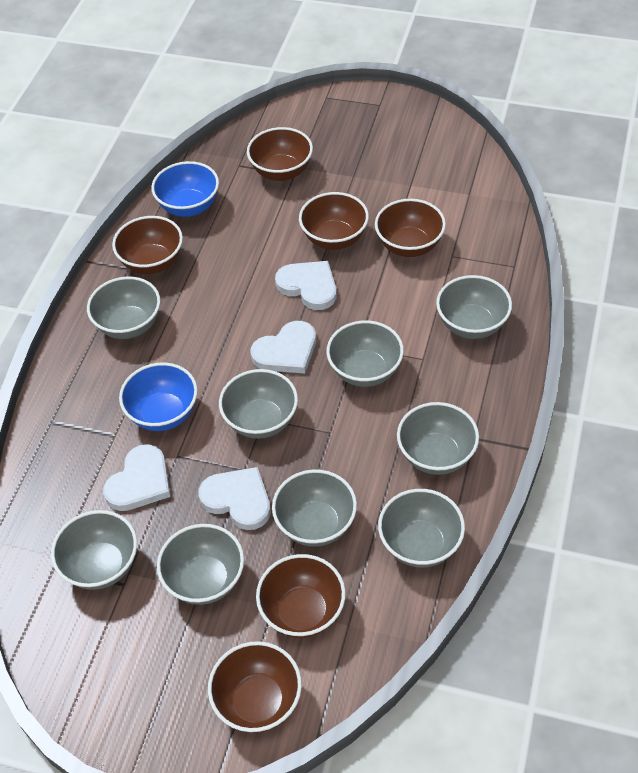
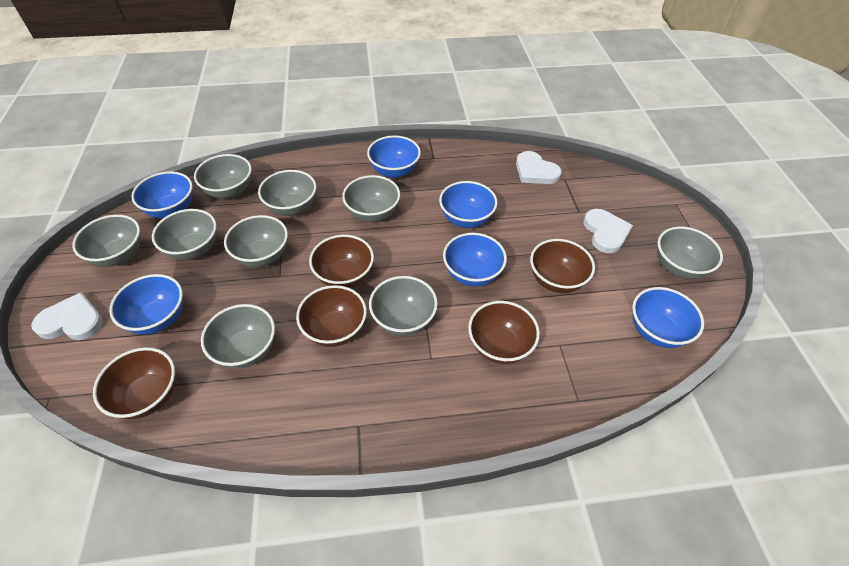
blue bowl: 2 -> 6
brown bowl: 6 -> 5
white heart: 4 -> 3

